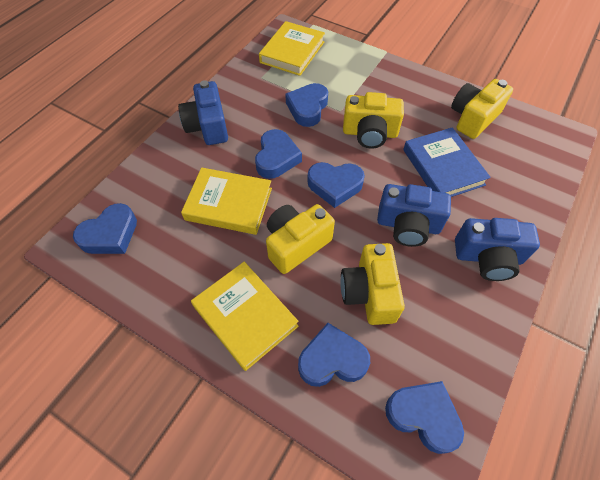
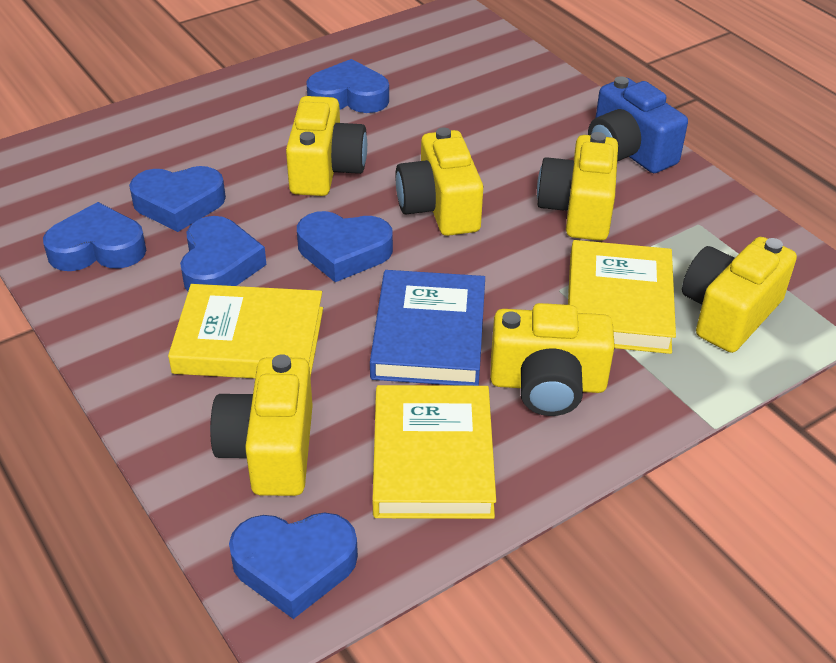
blue camera: 3 -> 1
yellow camera: 4 -> 6

